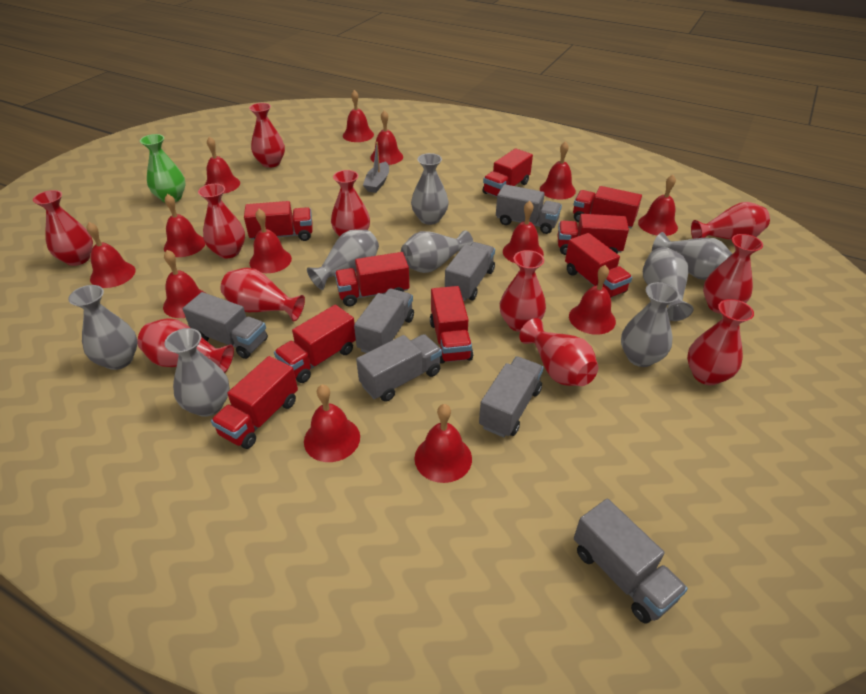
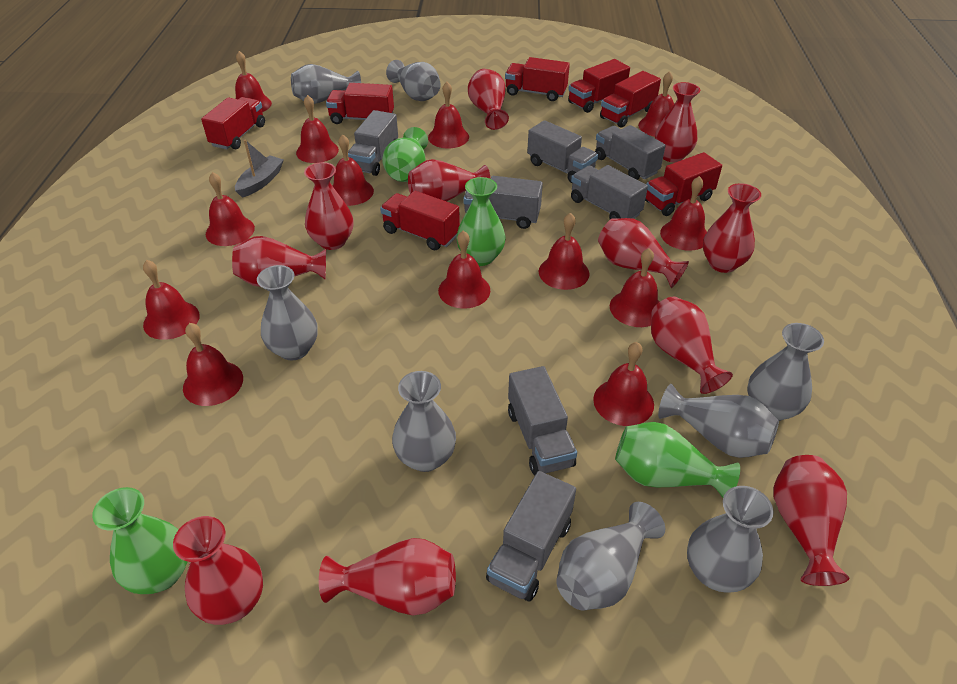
green vase: 1 -> 4
red truck: 9 -> 7

